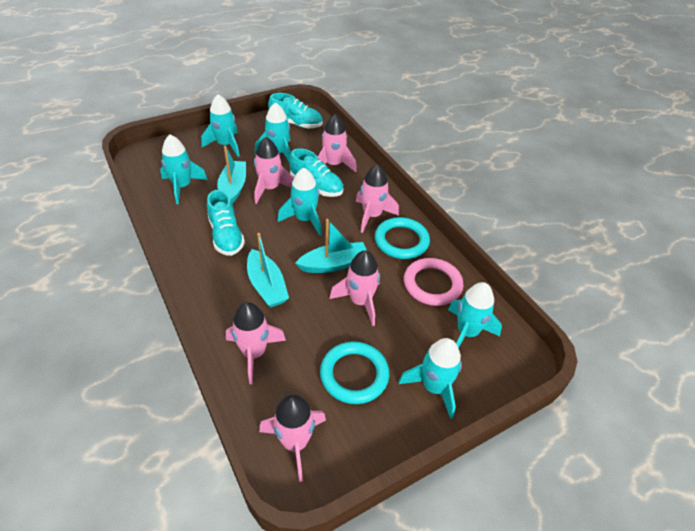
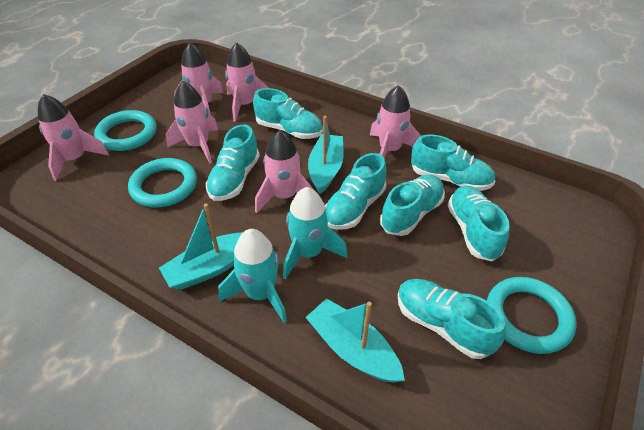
pink ring: 1 -> 0
turquoise ring: 2 -> 3
turquoise rocket: 6 -> 2
turquoise shoe: 3 -> 7

